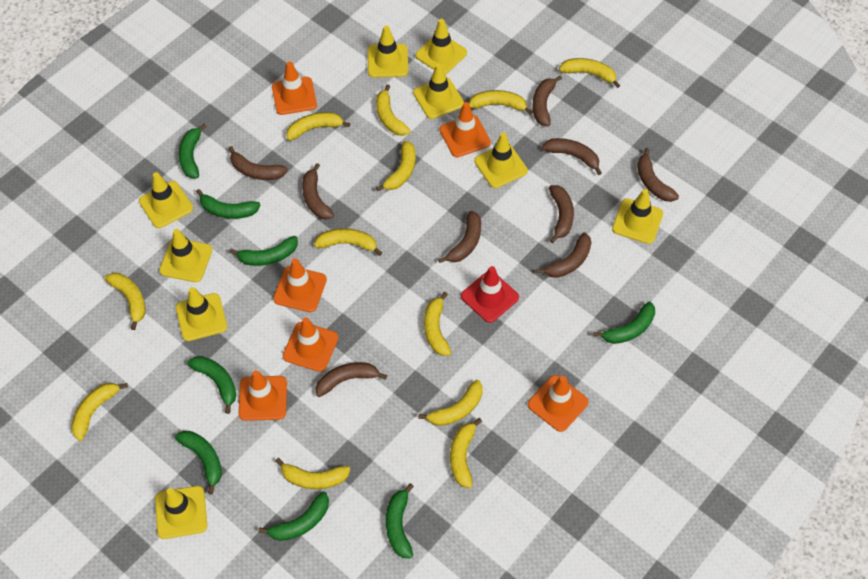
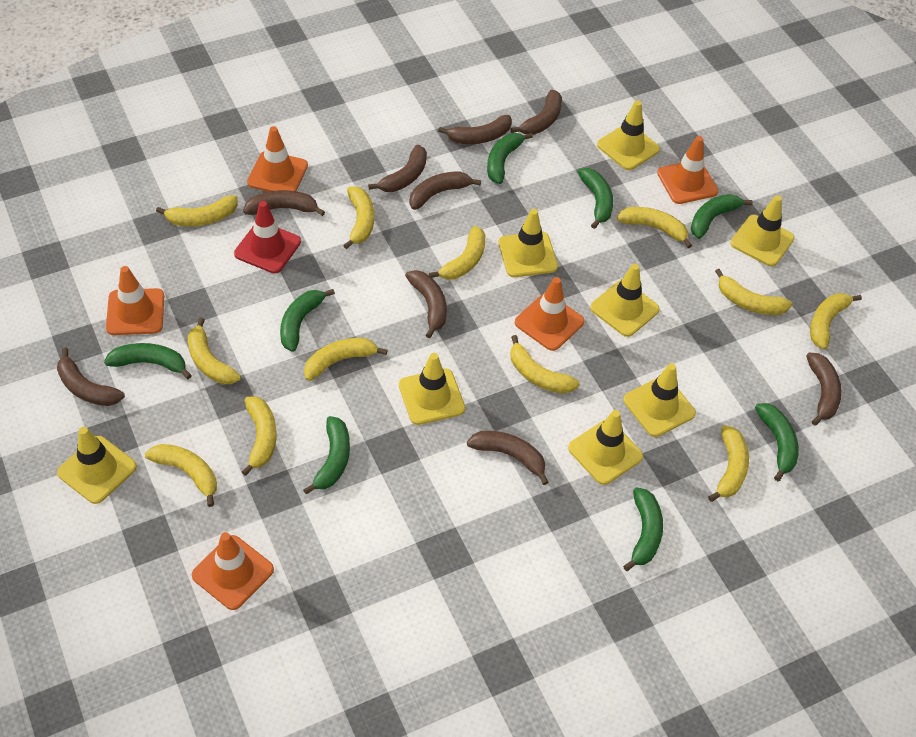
orange traffic cone: 6 -> 5
yellow traffic cone: 9 -> 8

